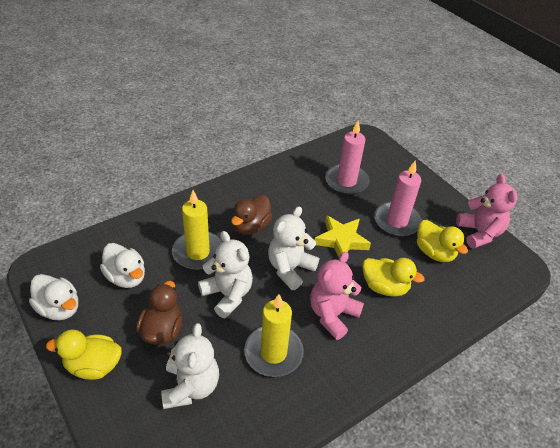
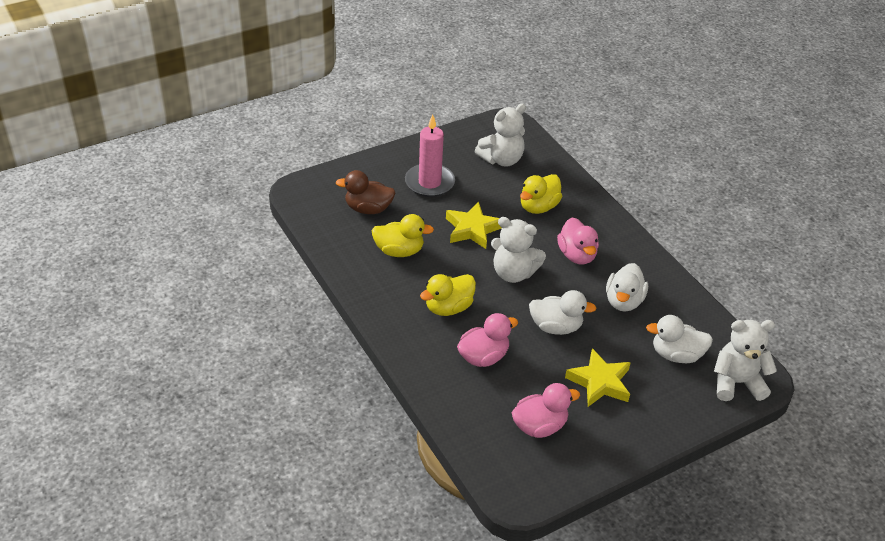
brown duck: 2 -> 1
pink candle: 2 -> 1
pink duck: 0 -> 3
pink teddy bear: 2 -> 0
white duck: 2 -> 3
yellow candle: 2 -> 0
yellow star: 1 -> 2

